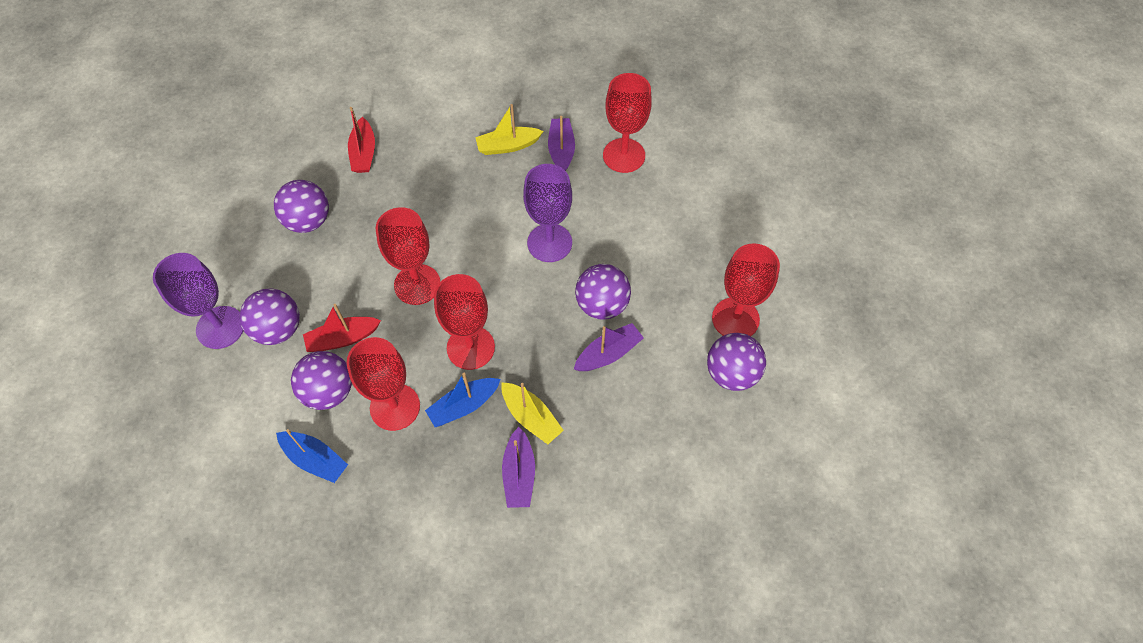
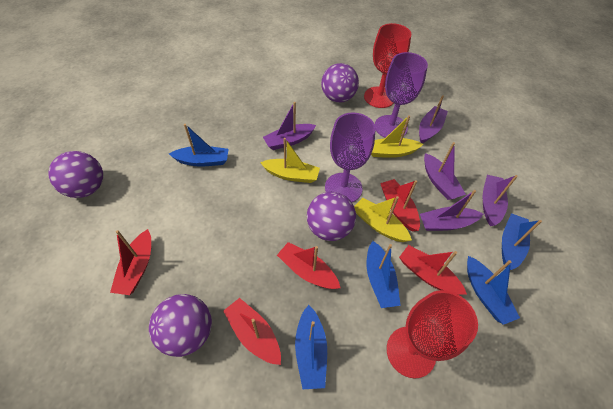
blue boat: 2 -> 5
purple ball: 5 -> 4
purple boat: 3 -> 5
red boat: 2 -> 5
red goblet: 5 -> 2
yellow boat: 2 -> 3

